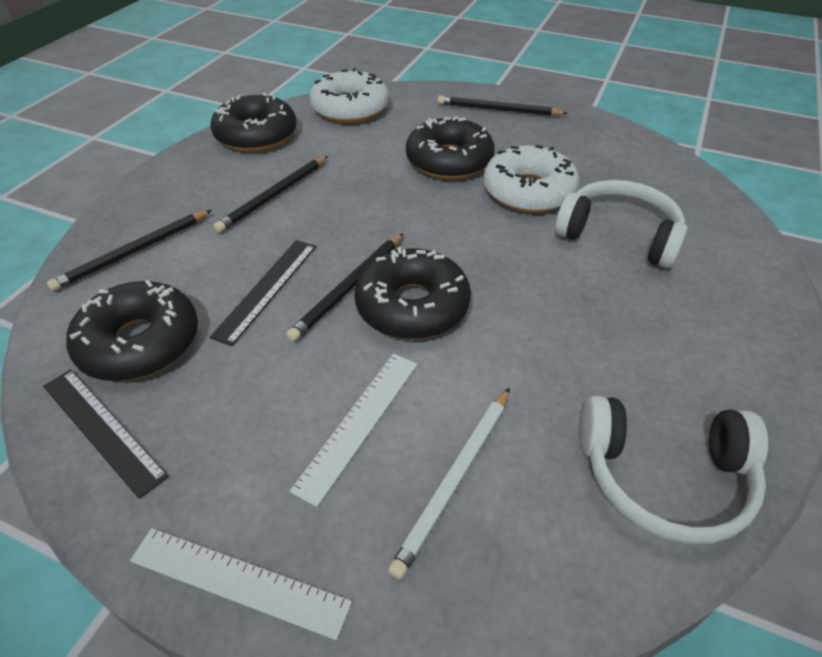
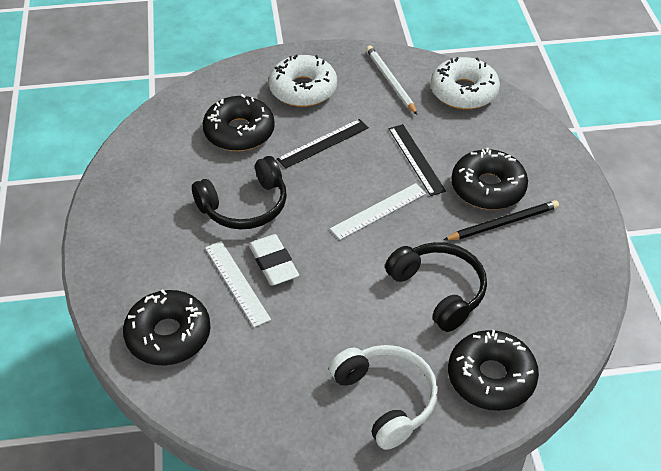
black headphones: 0 -> 2
black pencil: 4 -> 1
white eraser: 0 -> 1
white headphones: 2 -> 1

